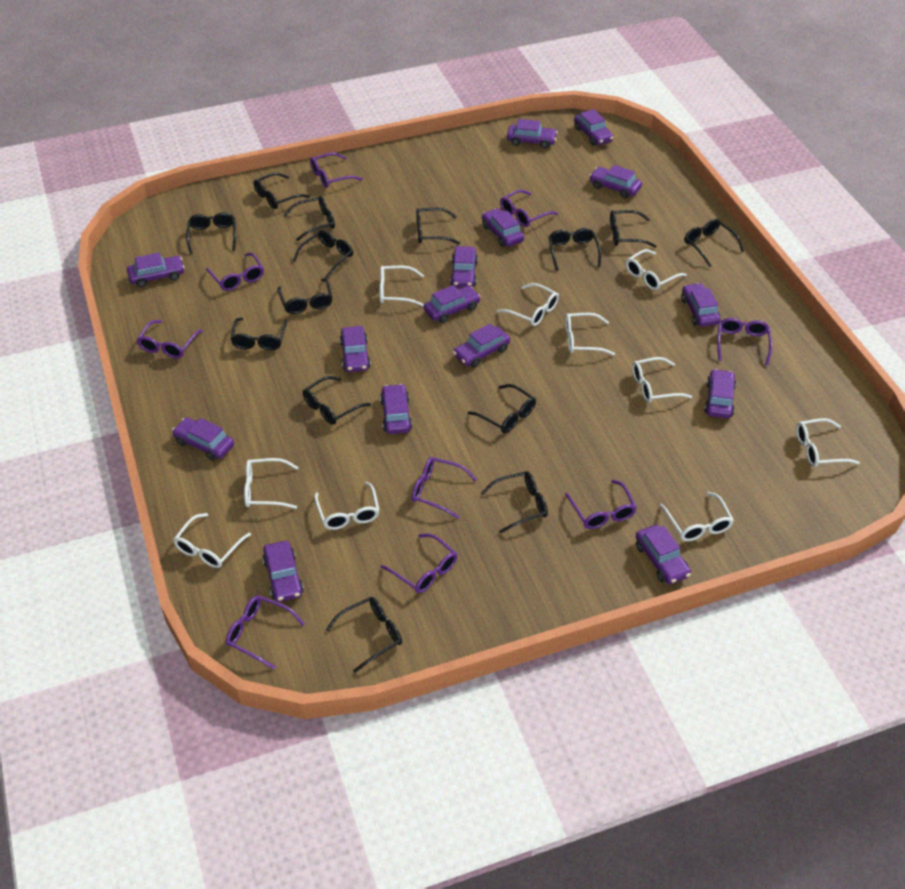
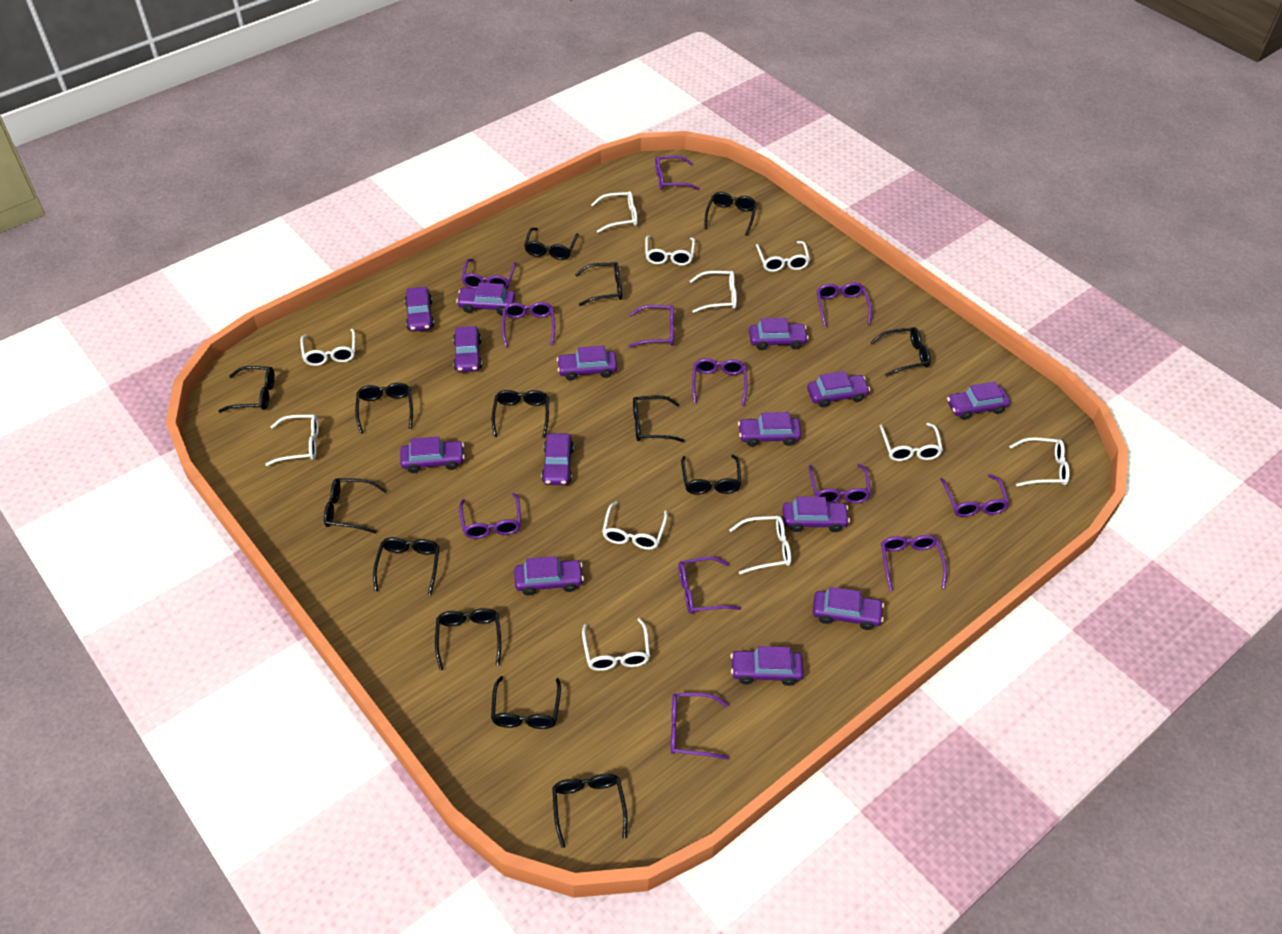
purple car: 15 -> 14
purple glasses: 9 -> 12
white glasses: 10 -> 11

